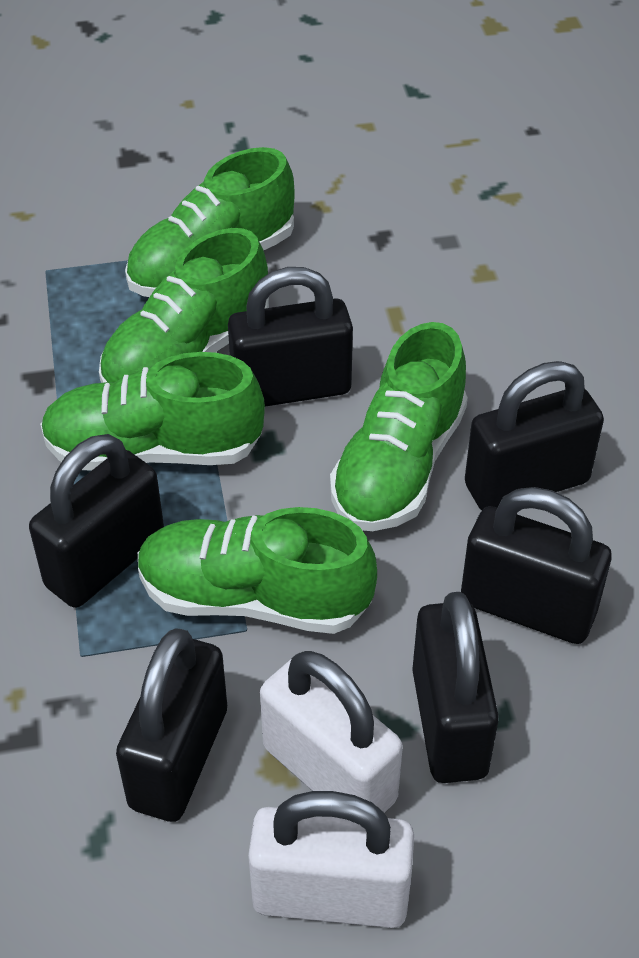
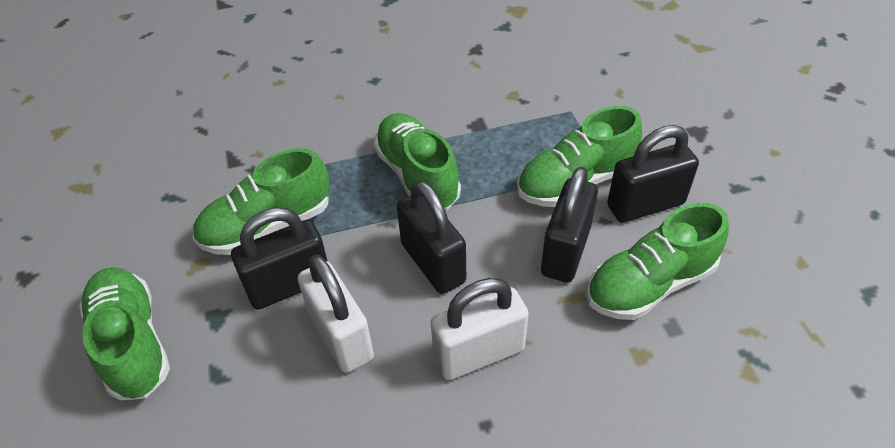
black padlock: 6 -> 4

